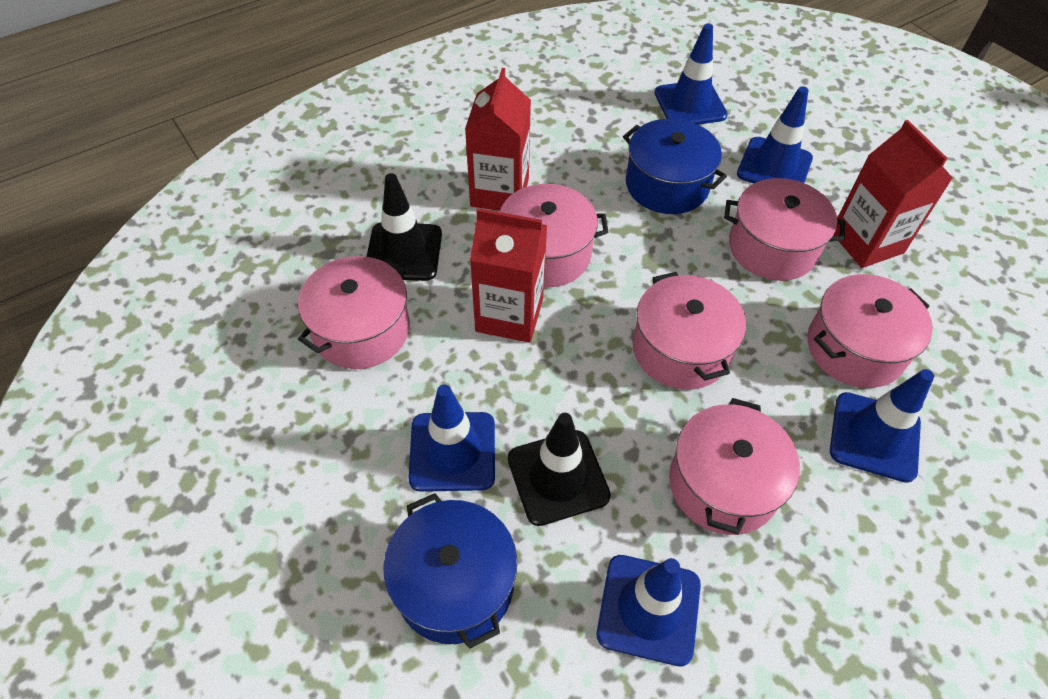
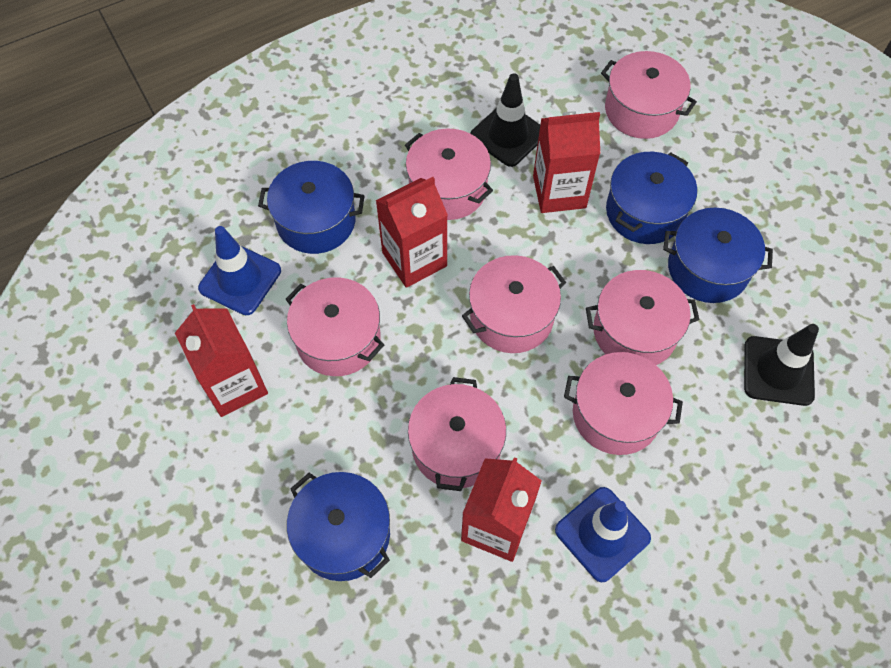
blue pot: 2 -> 4
blue traffic cone: 5 -> 2
pink pot: 6 -> 7
red carton: 3 -> 4

